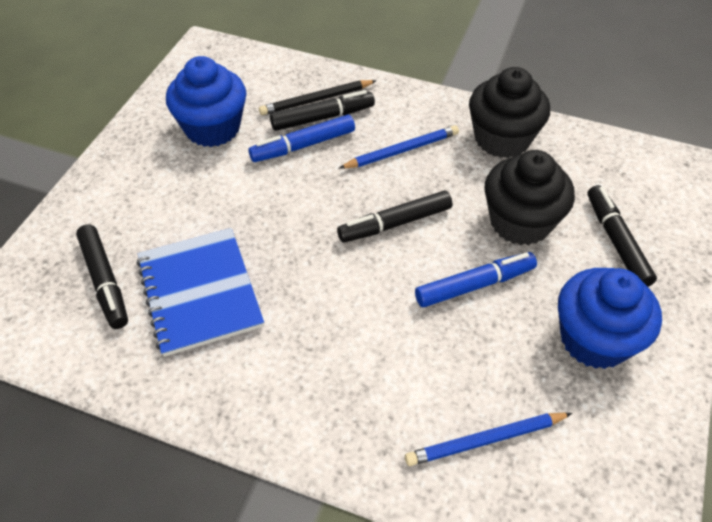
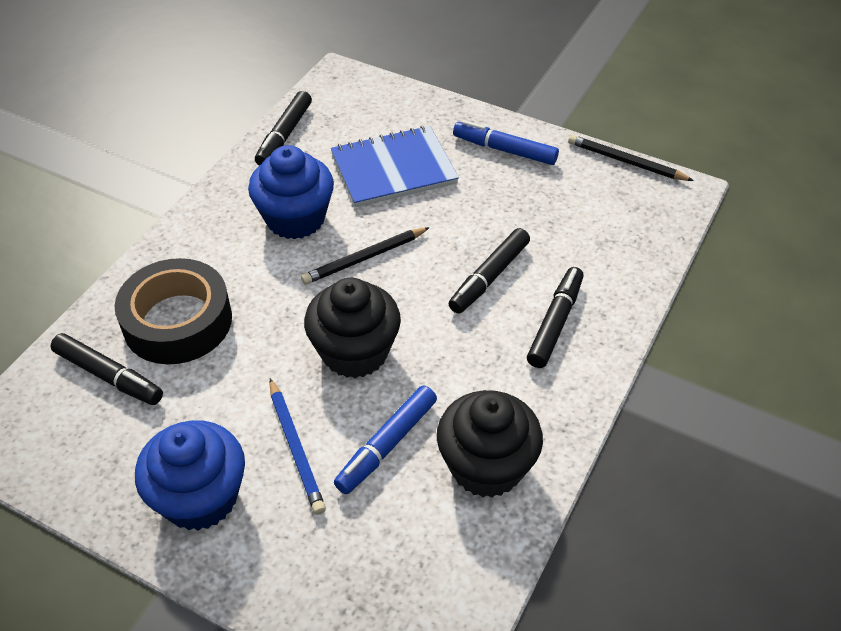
black pencil: 1 -> 2
black tape: 0 -> 1
blue pencil: 2 -> 1

